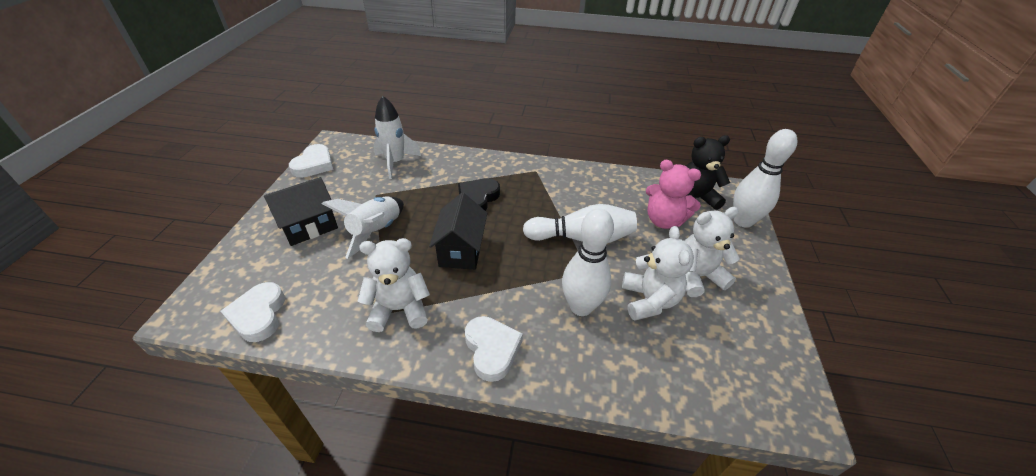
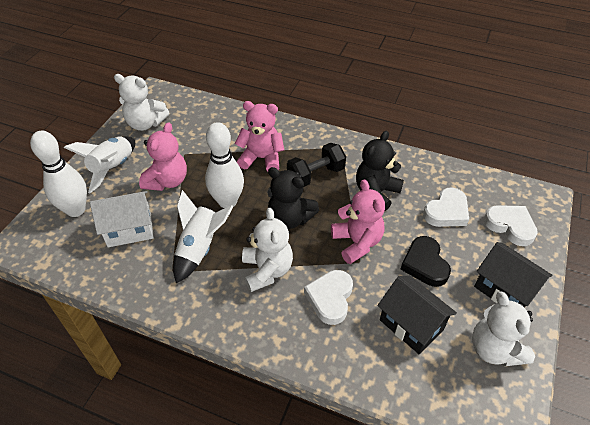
black dumbbell: 0 -> 1
black teddy bear: 1 -> 2
pink teddy bear: 1 -> 3
white bowling pin: 3 -> 2
white house: 0 -> 1

